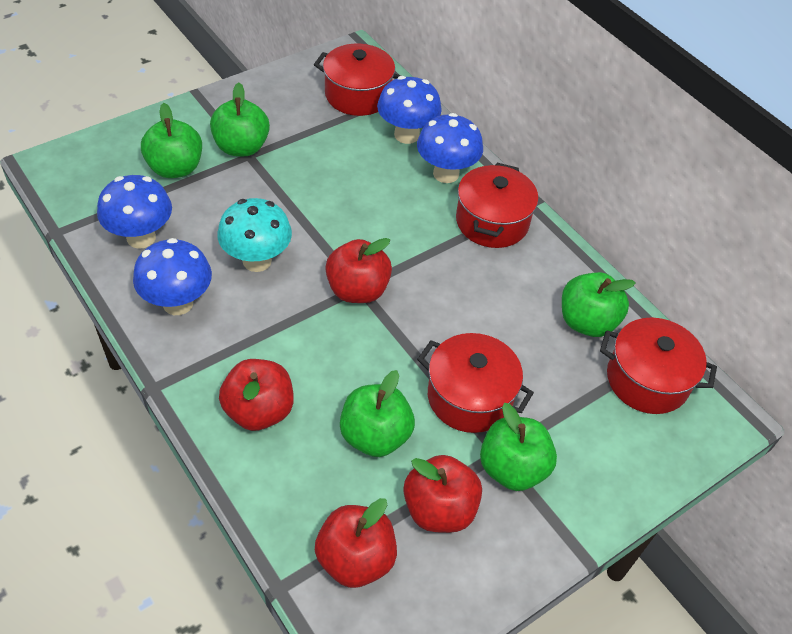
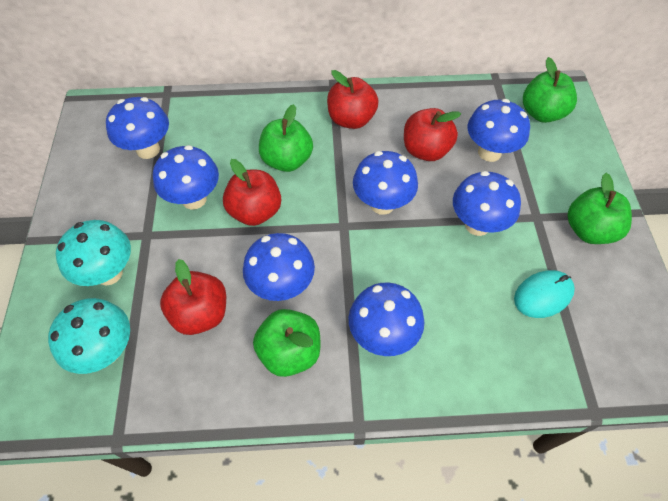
blue mushroom: 4 -> 7
green apple: 5 -> 4
red pot: 4 -> 0
turquoise mouse: 0 -> 1
turquoise mushroom: 1 -> 2

